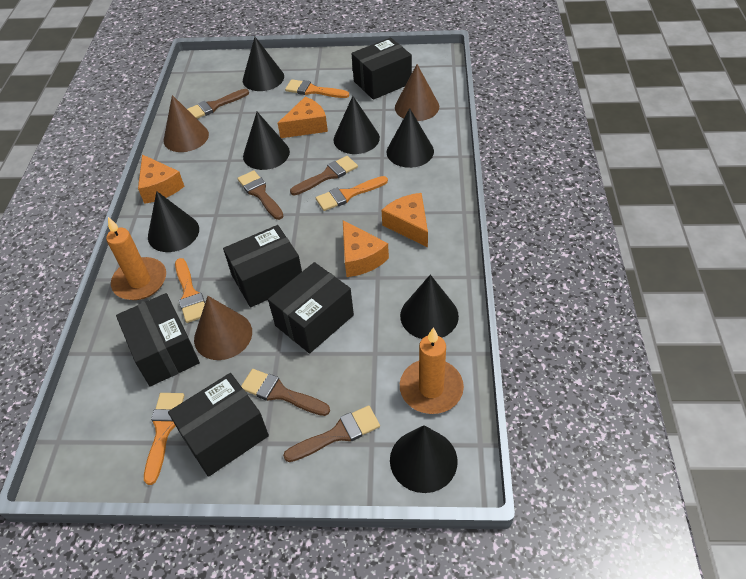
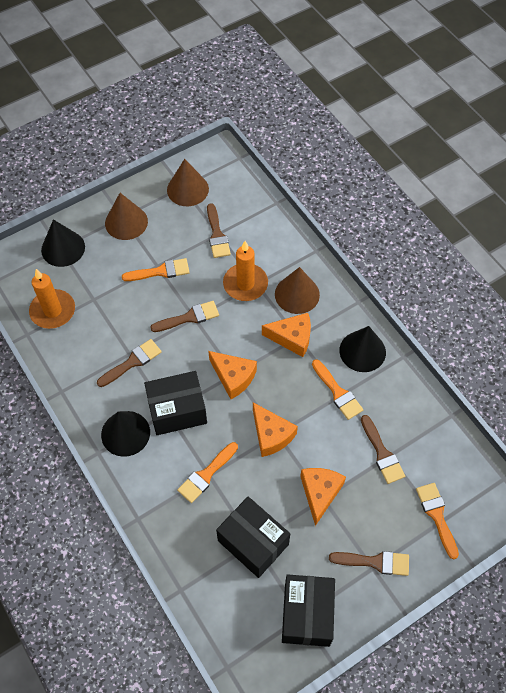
black box: 5 -> 3
black cone: 7 -> 3

